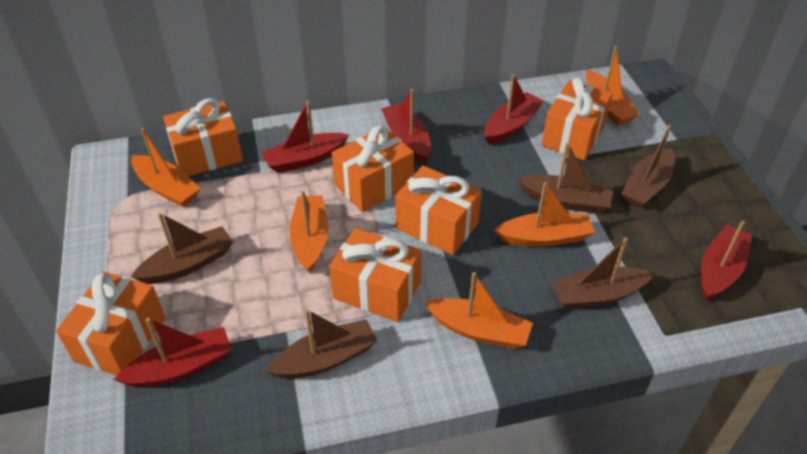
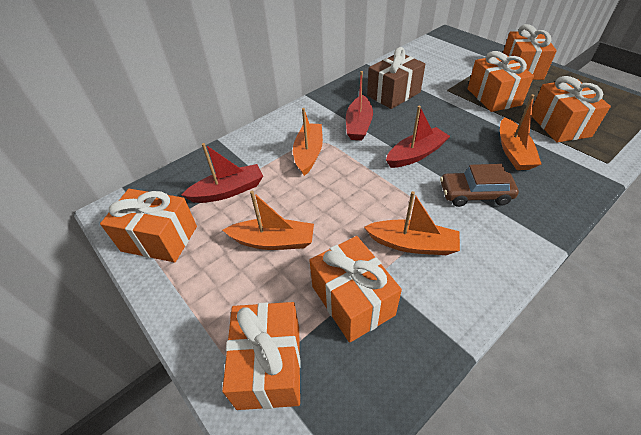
brown boat: 5 -> 0
brown car: 0 -> 1
brown gift: 0 -> 1
orange boat: 5 -> 4
red boat: 5 -> 3

